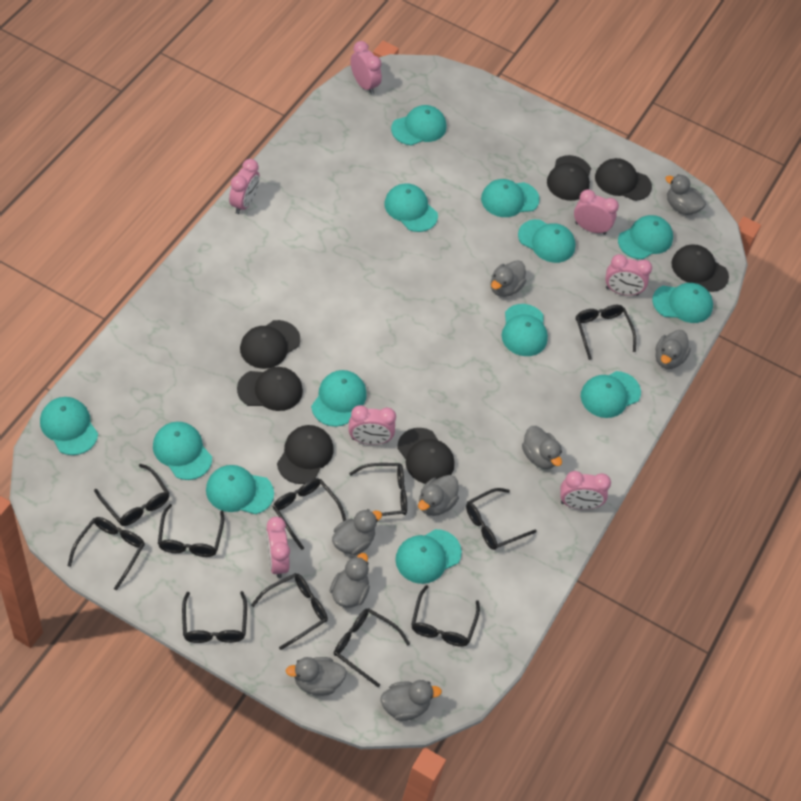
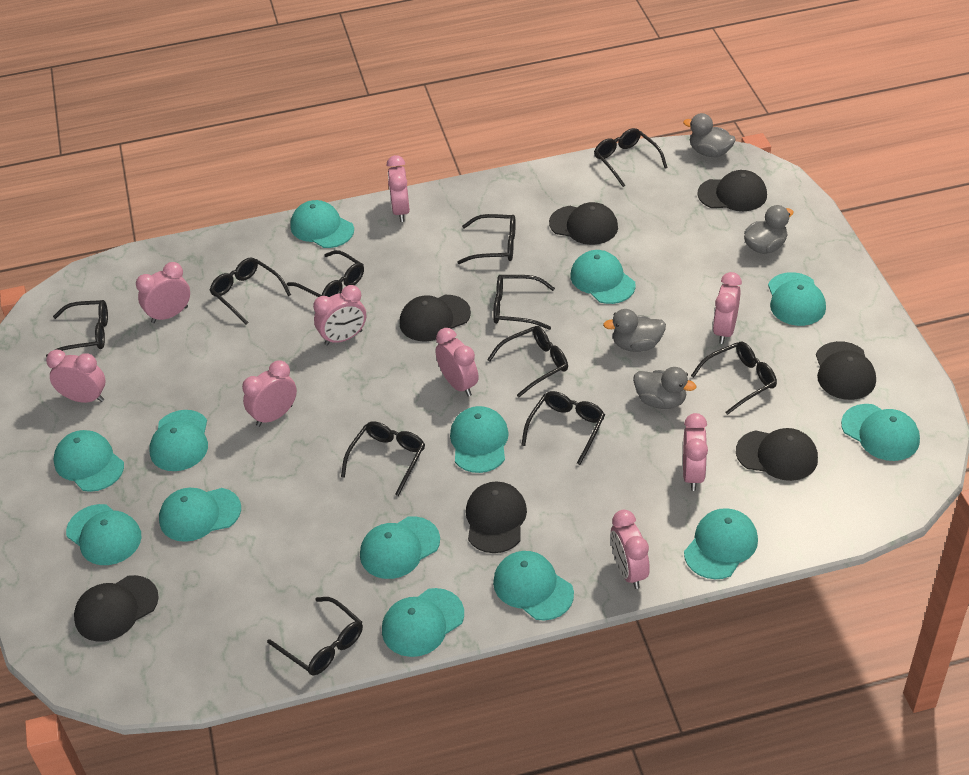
grey duck: 9 -> 4
pink clock: 7 -> 9

